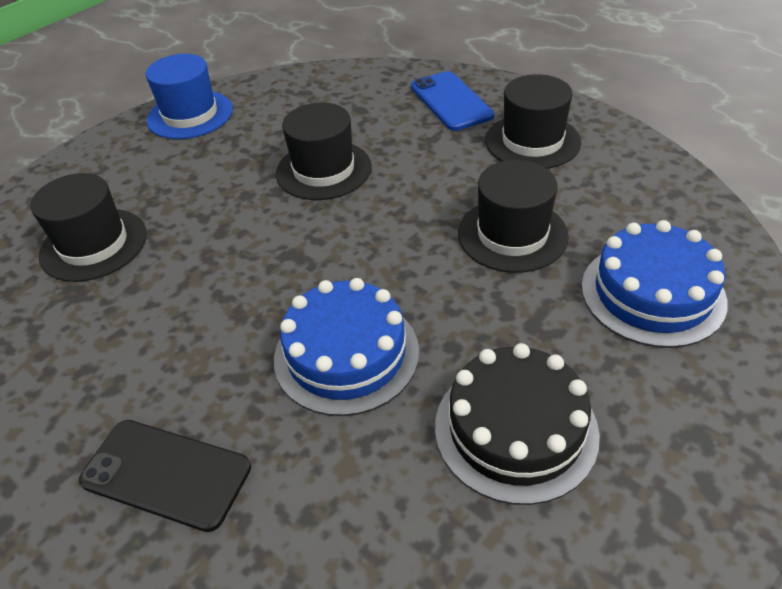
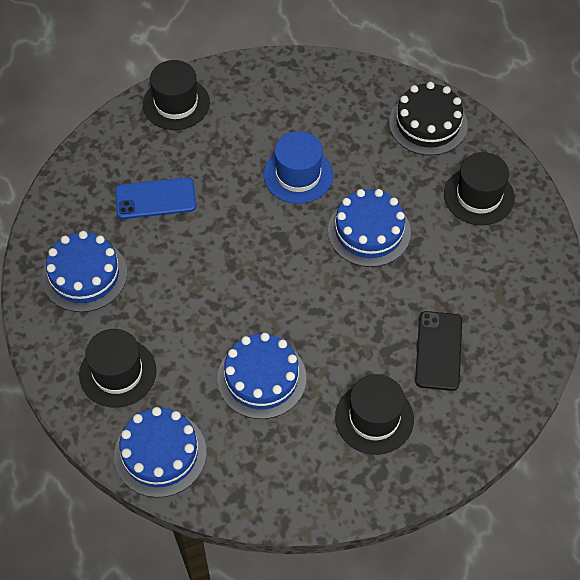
blue cake: 2 -> 4

